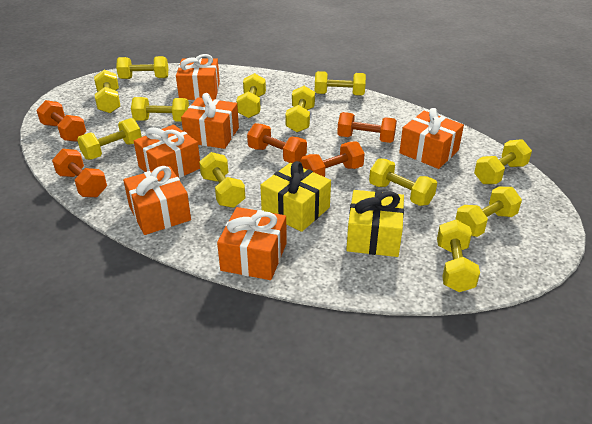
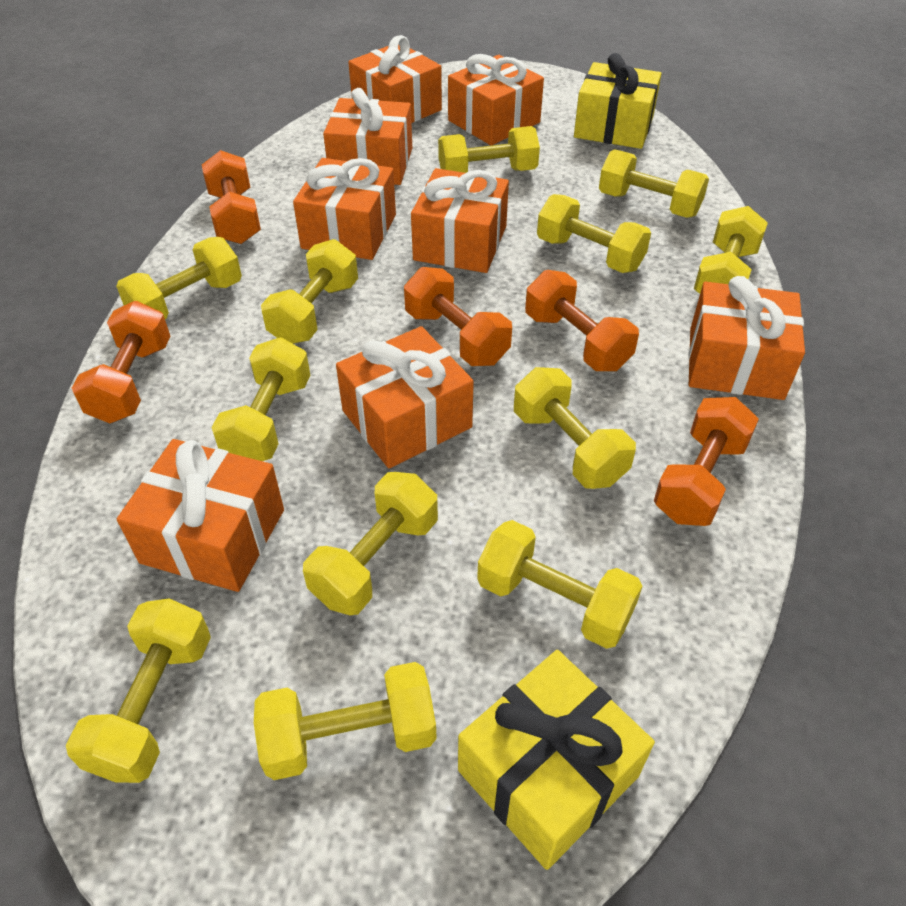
orange gift: 6 -> 8

